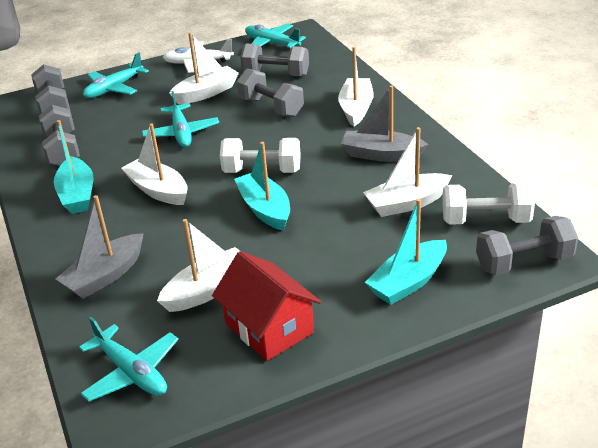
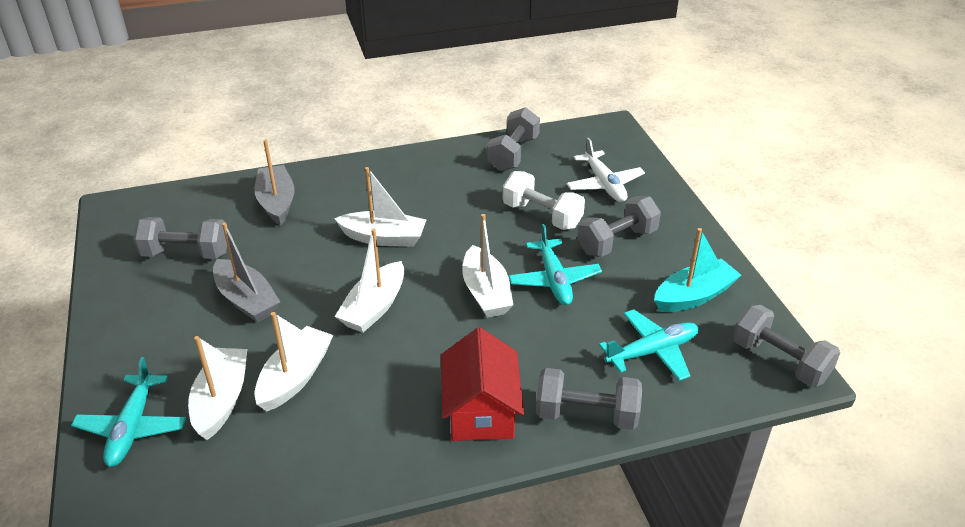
turquoise boat: 3 -> 1
turquoise plane: 4 -> 3
white dumbbell: 2 -> 1

